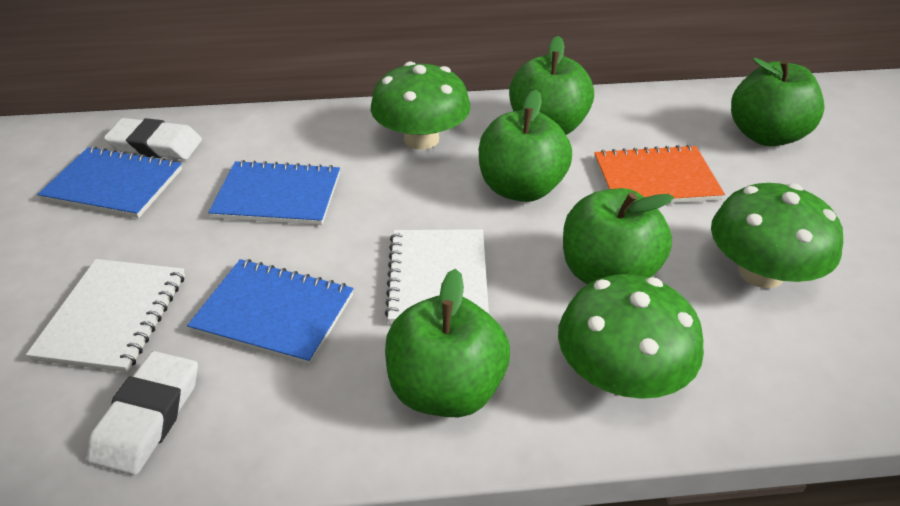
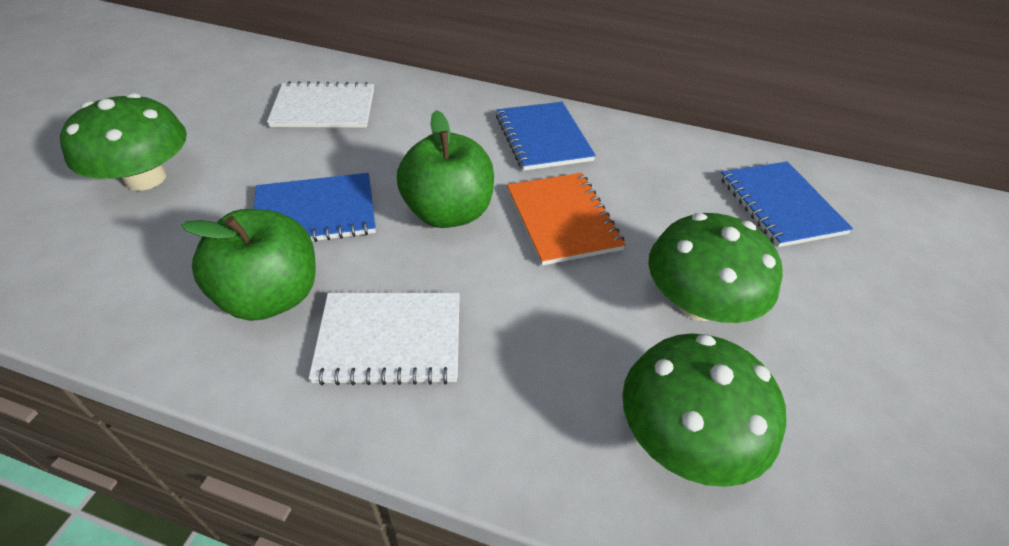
green apple: 5 -> 2
white eraser: 2 -> 0

